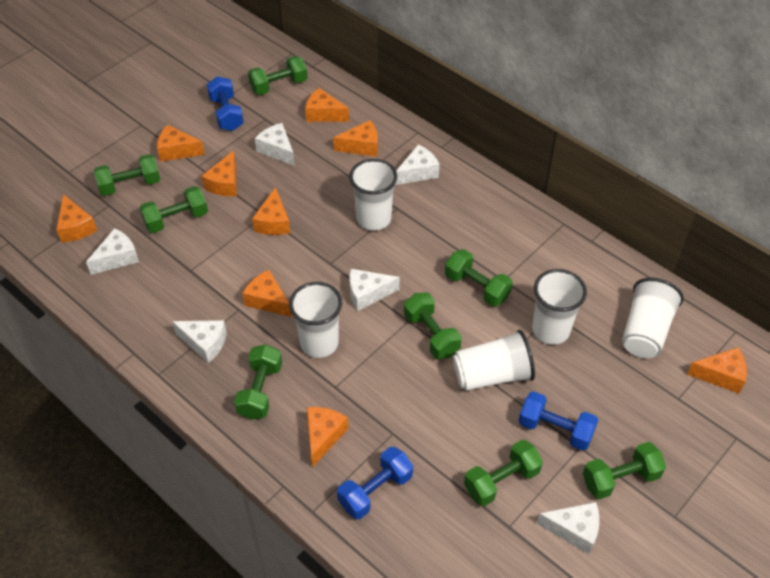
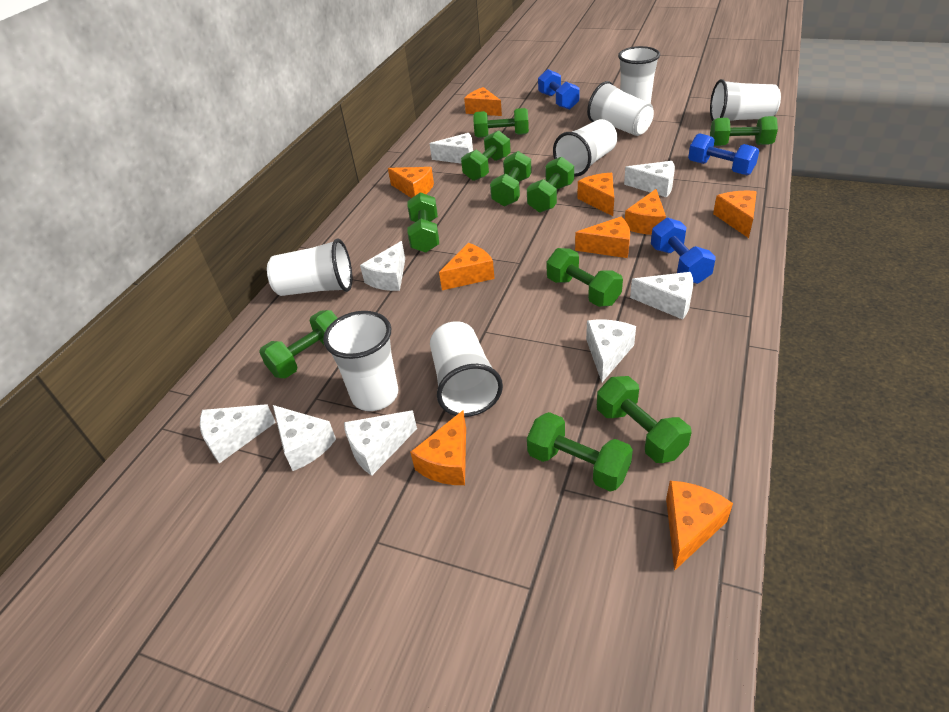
green dumbbell: 8 -> 10
white cheese: 6 -> 8
white cup: 5 -> 7

